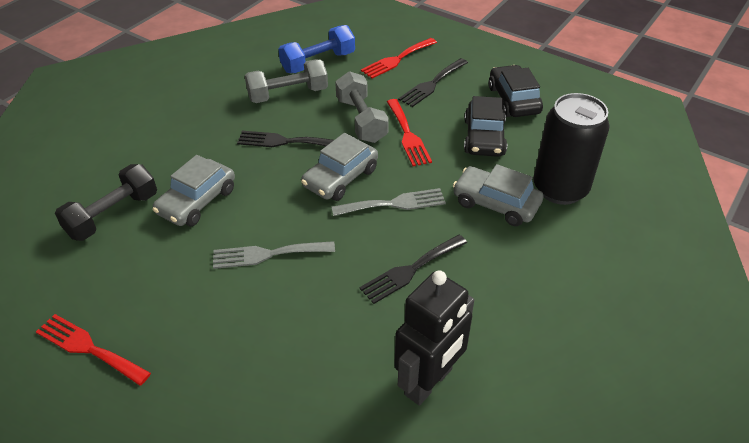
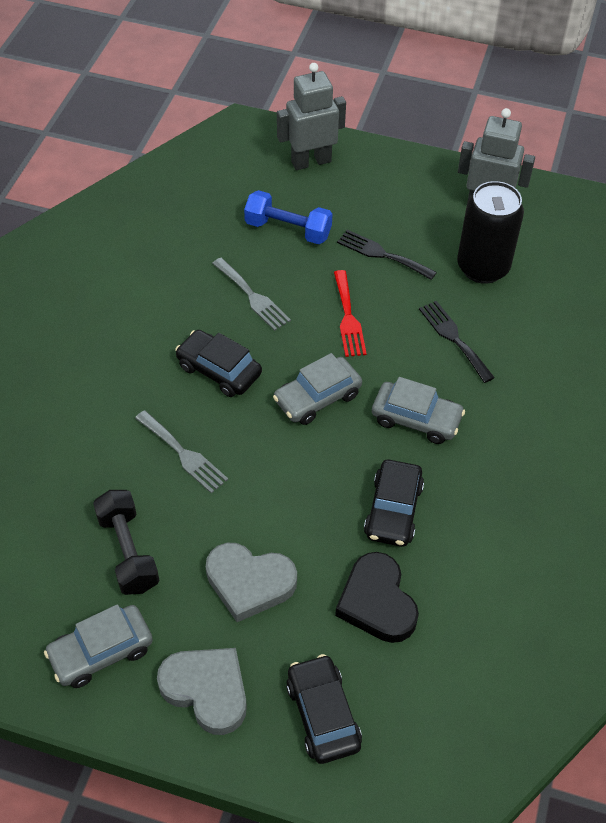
black car: 2 -> 3
black fork: 3 -> 2
black heart: 0 -> 1
black robot: 1 -> 0
grey dumbbell: 2 -> 0
grey heart: 0 -> 2
grey robot: 0 -> 2
red fork: 3 -> 1

